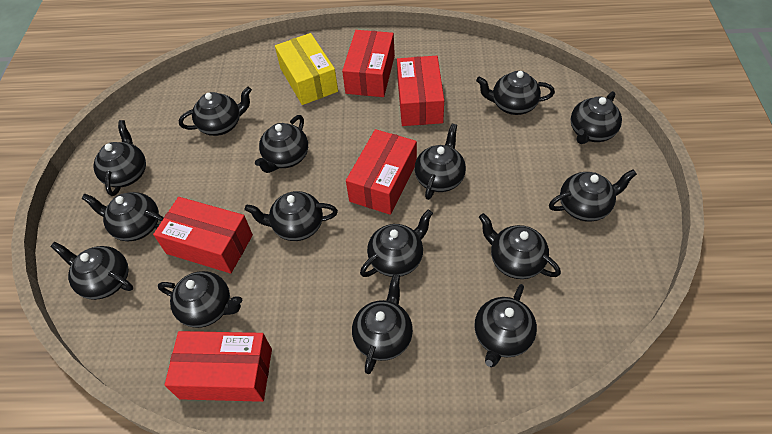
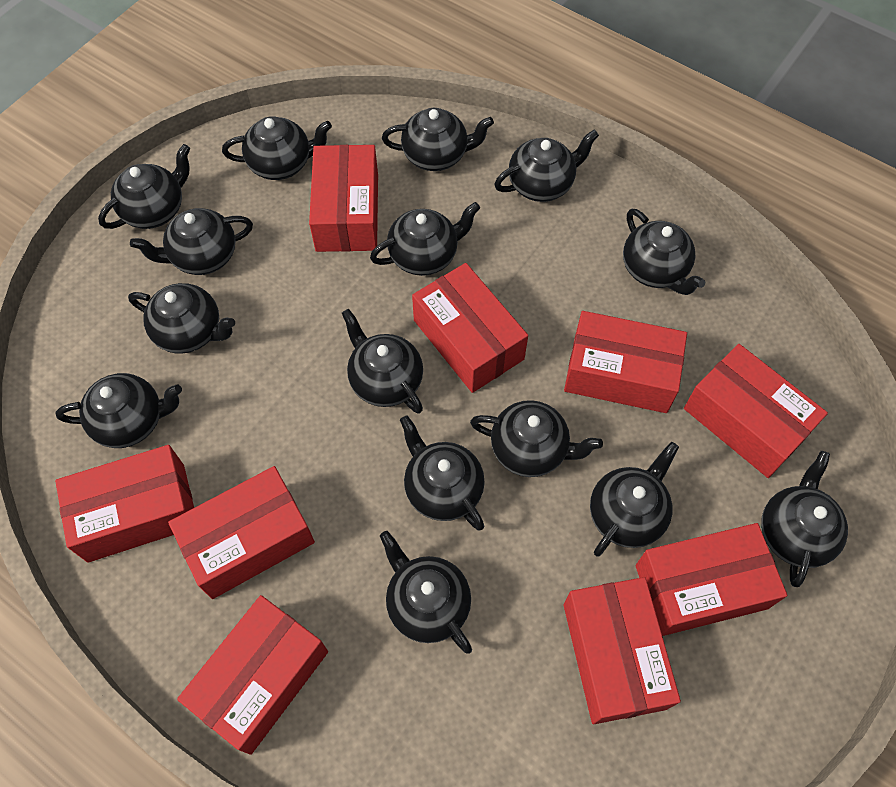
red box: 5 -> 9
yellow box: 1 -> 0

